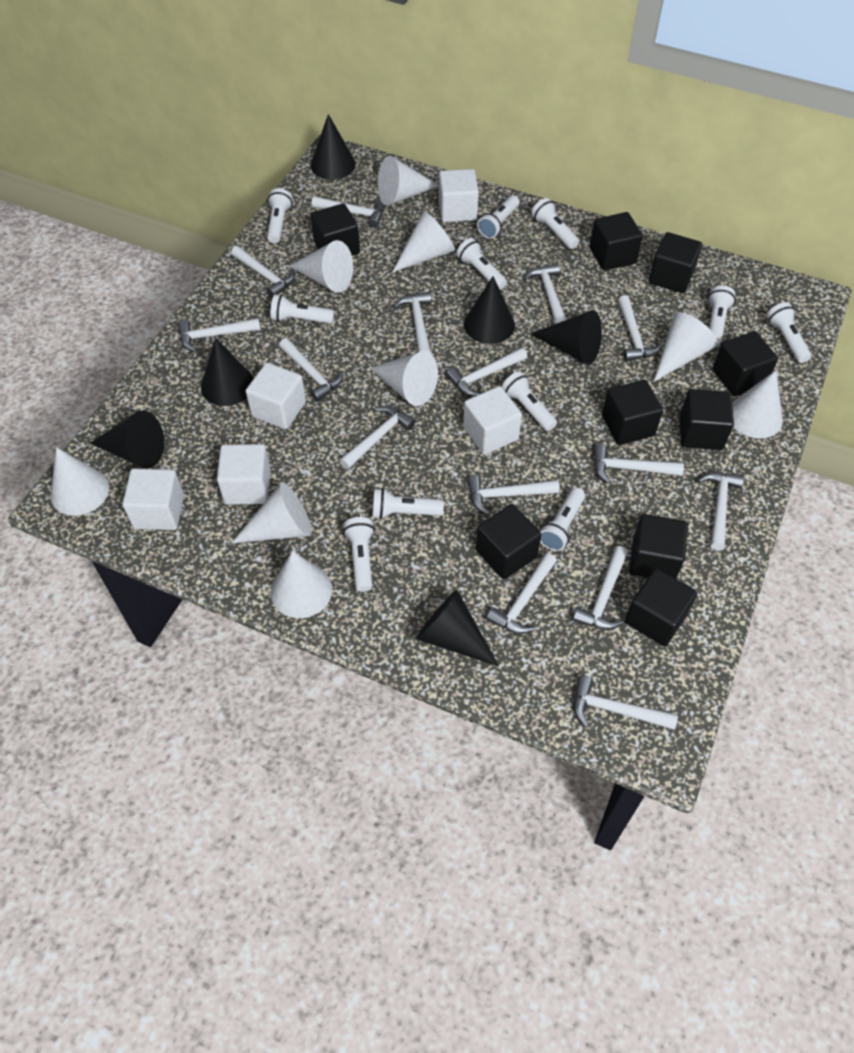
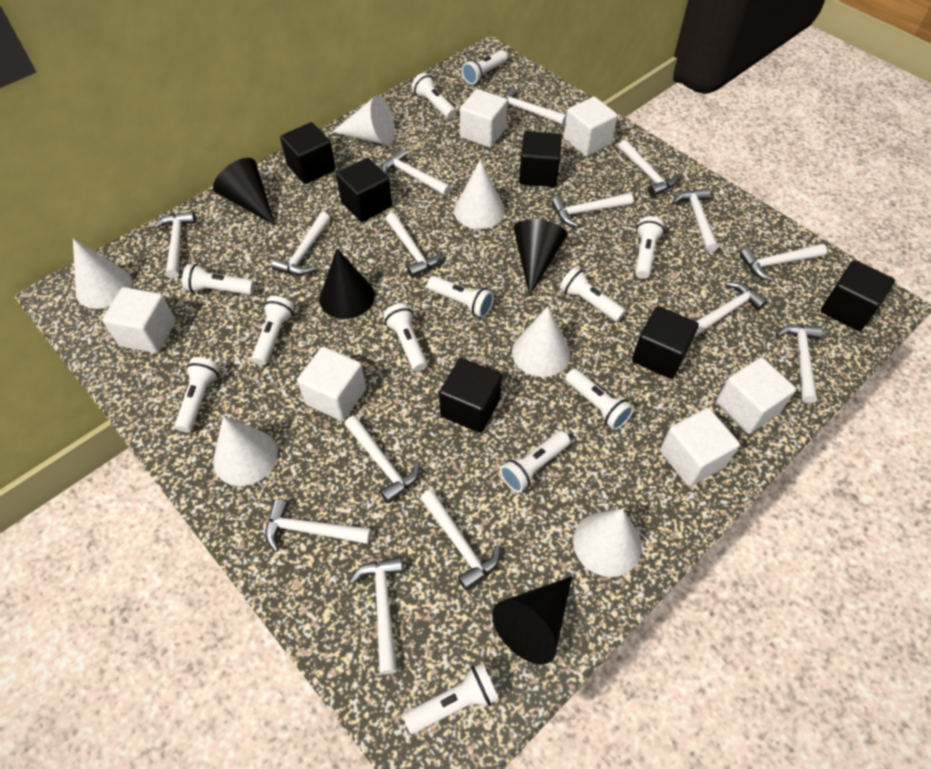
black cone: 6 -> 4
black cube: 9 -> 6
white cone: 9 -> 6
white cube: 5 -> 6
white flashlight: 11 -> 12

